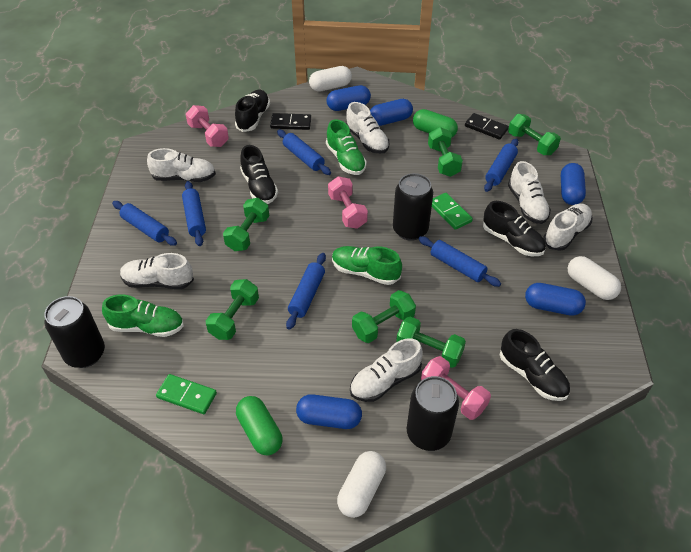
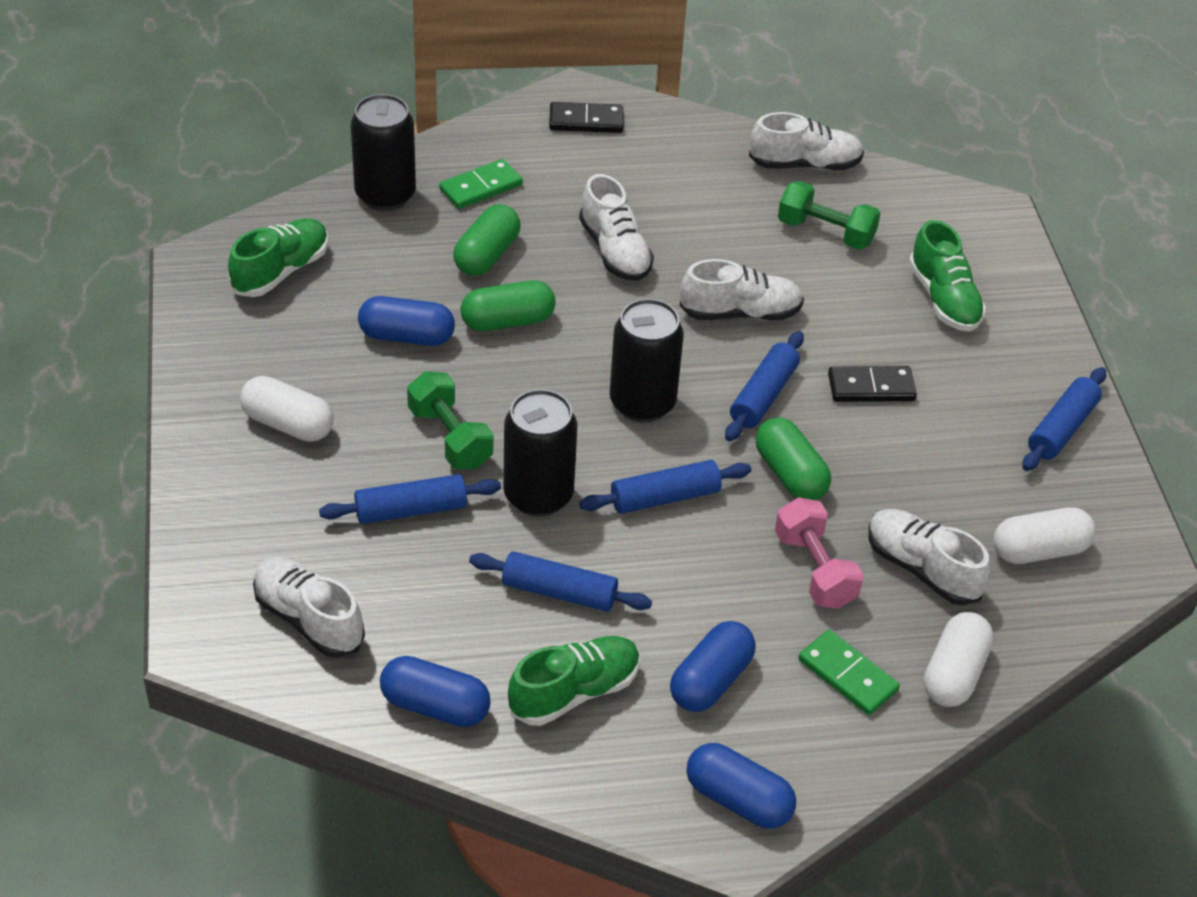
black shoe: 4 -> 0
blue capsule: 5 -> 4
blue rolling pin: 6 -> 5
green capsule: 2 -> 3
green dumbbell: 6 -> 2
pink dumbbell: 3 -> 1
white shoe: 6 -> 5

